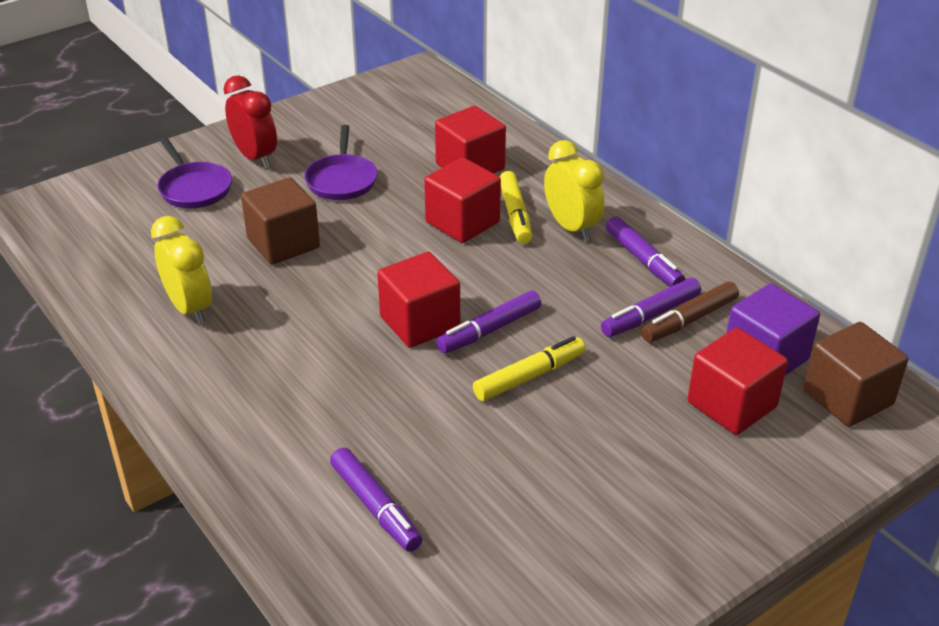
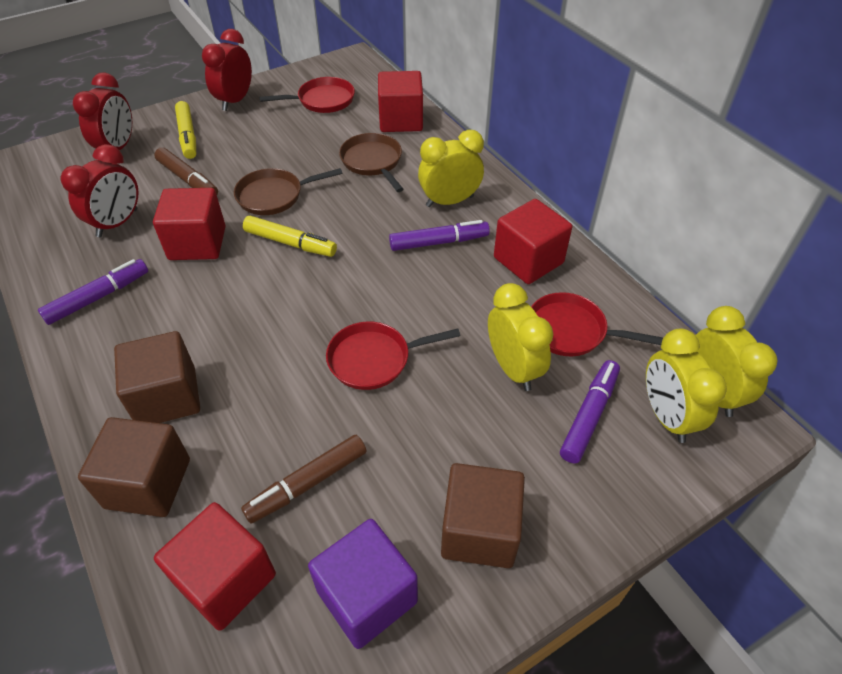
brown cube: 2 -> 3
brown marker: 1 -> 2
brown pan: 0 -> 2
purple marker: 4 -> 3
purple pan: 2 -> 0
red clock: 1 -> 3
red pan: 0 -> 3
yellow clock: 2 -> 4

